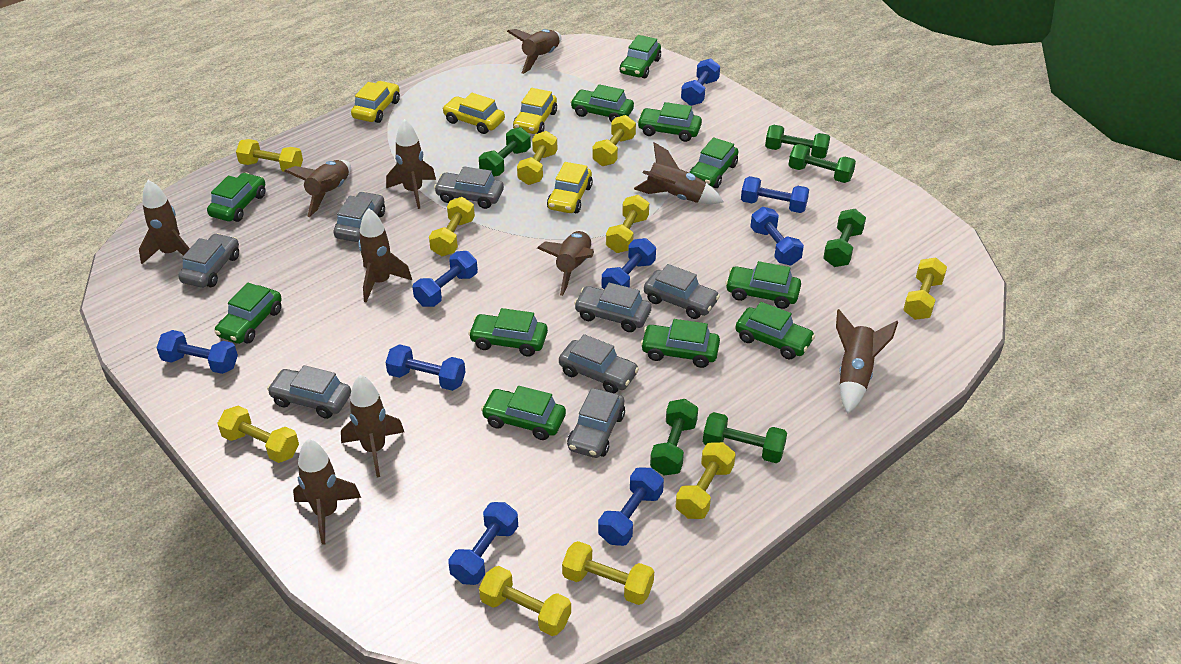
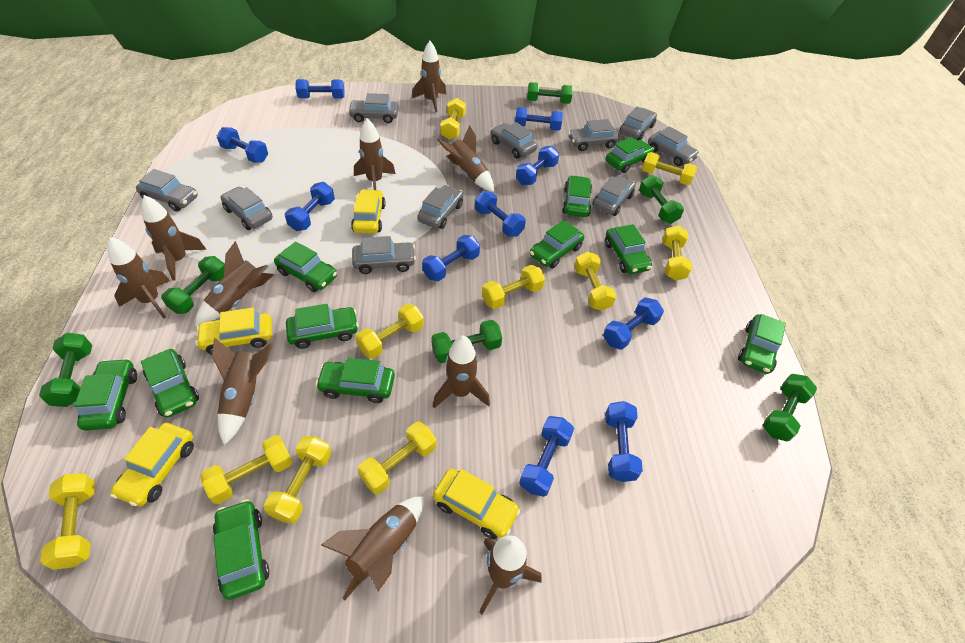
blue dumbbell: 9 -> 10
grey car: 8 -> 10

